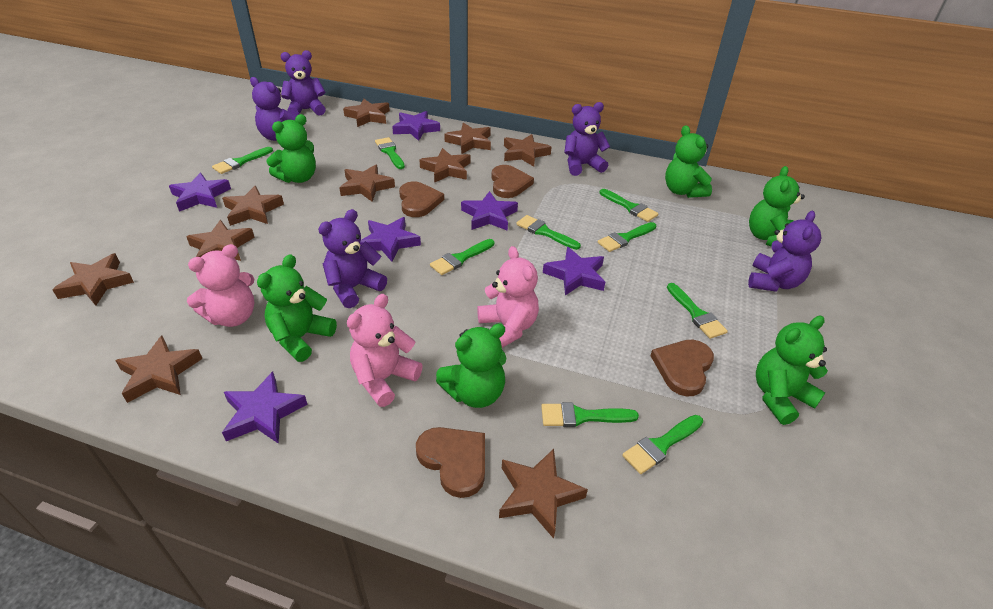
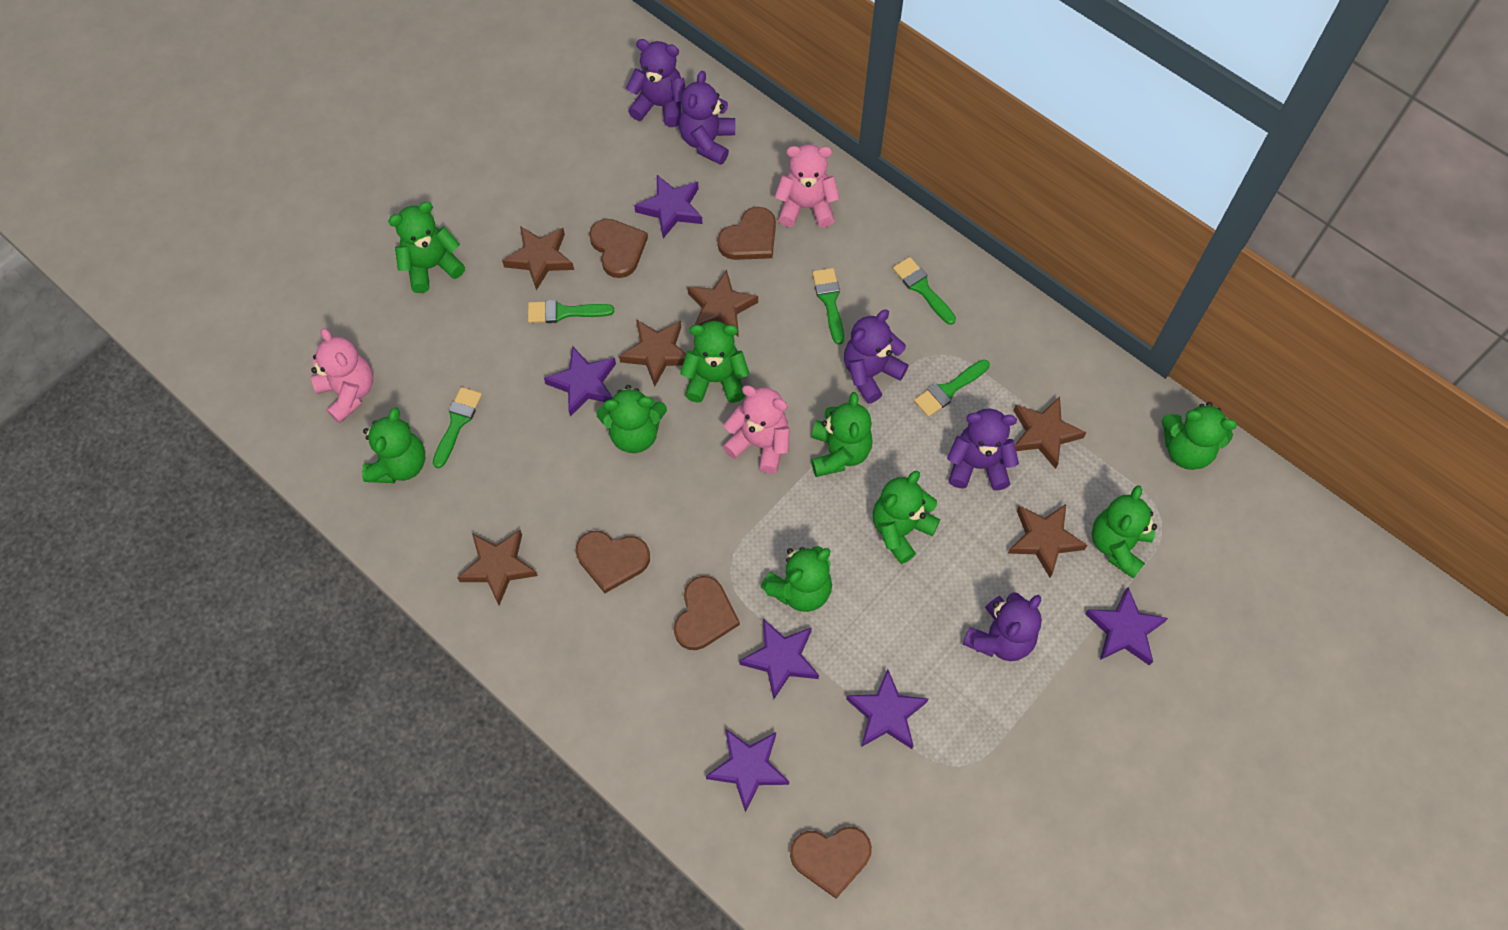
brown heart: 4 -> 5
brown star: 10 -> 6
green brush: 9 -> 5
green teddy bear: 6 -> 9

